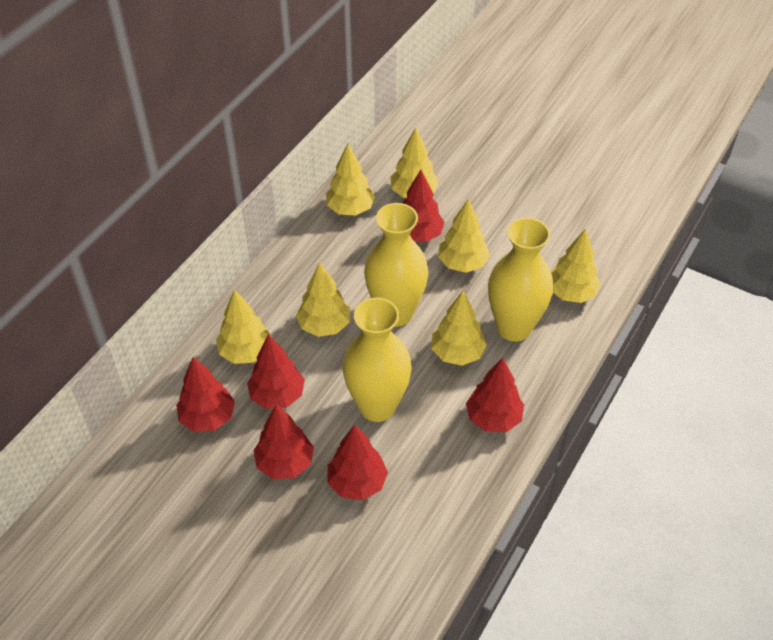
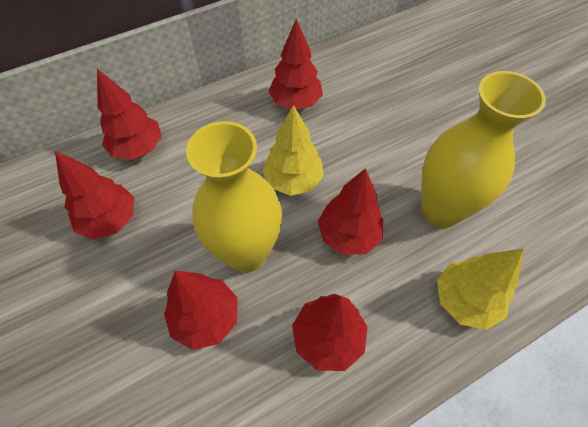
yellow tree: 7 -> 2
yellow vase: 3 -> 2

